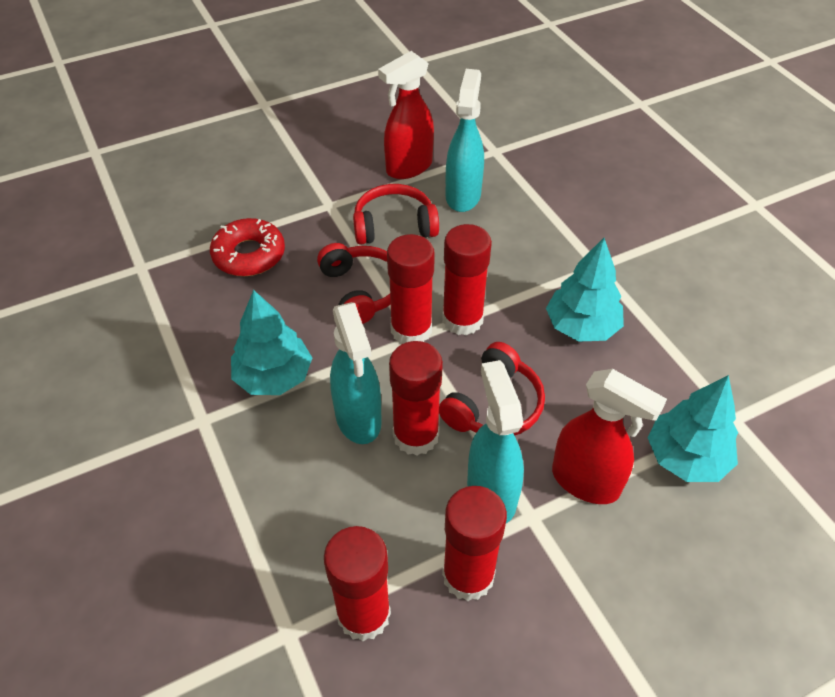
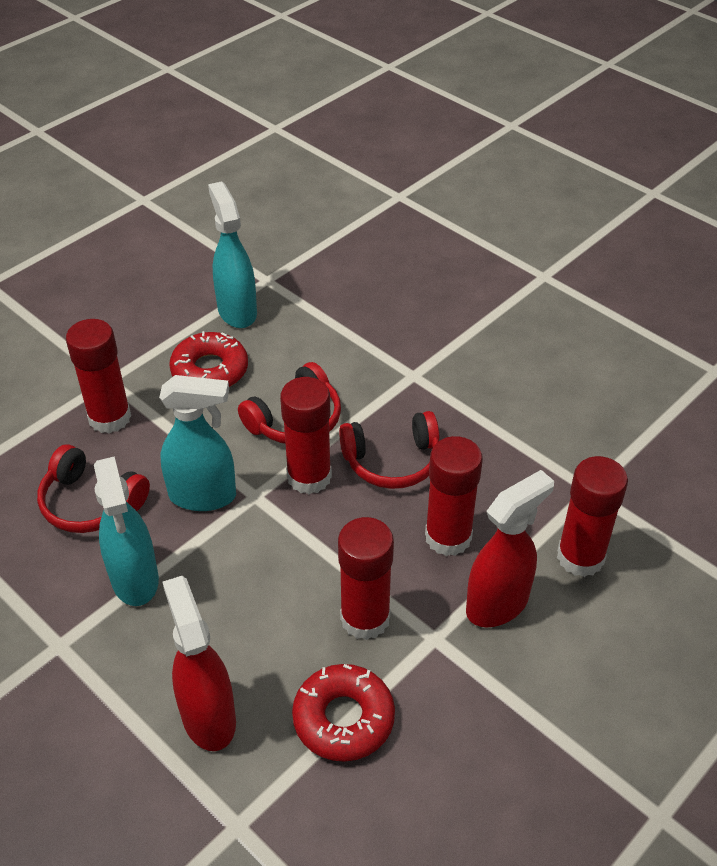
red donut: 1 -> 2
turquoise tree: 3 -> 0

